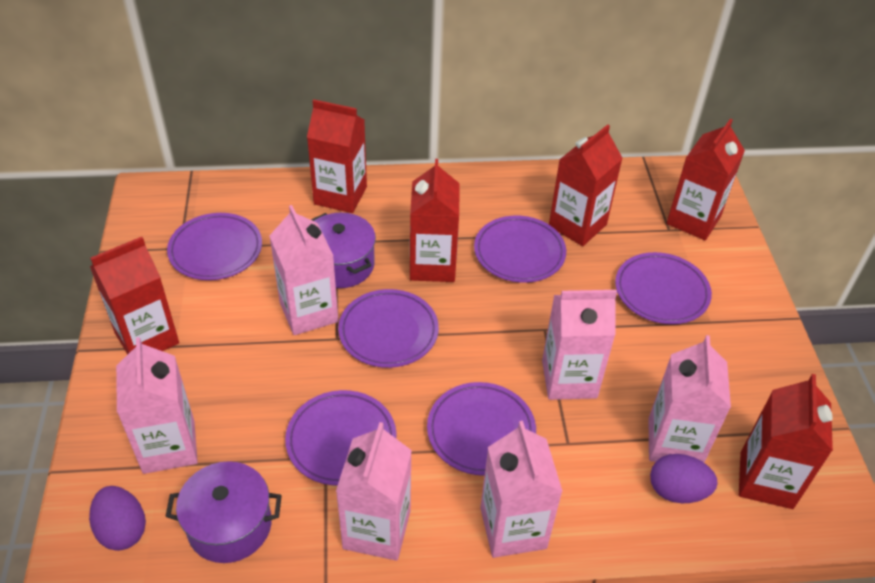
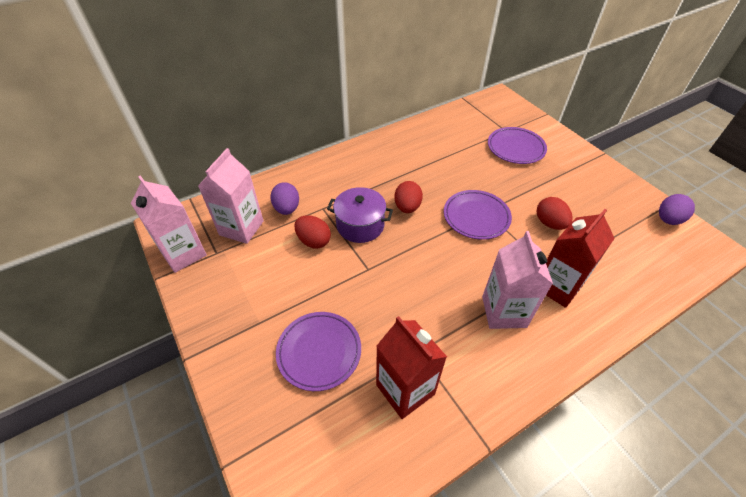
pink carton: 6 -> 3
purple plate: 6 -> 3
purple pot: 2 -> 1
red carton: 6 -> 2
red egg: 0 -> 3

